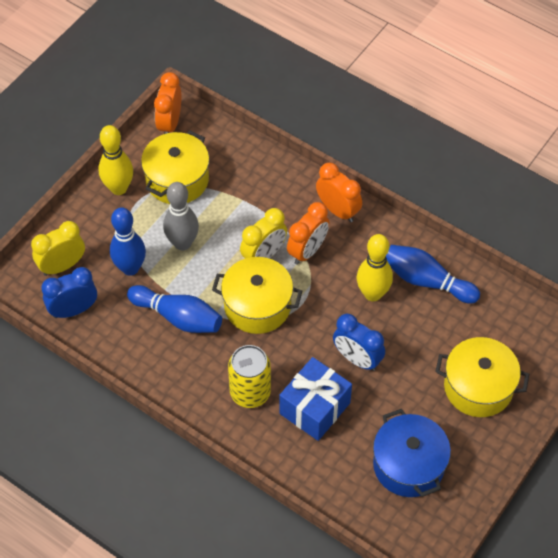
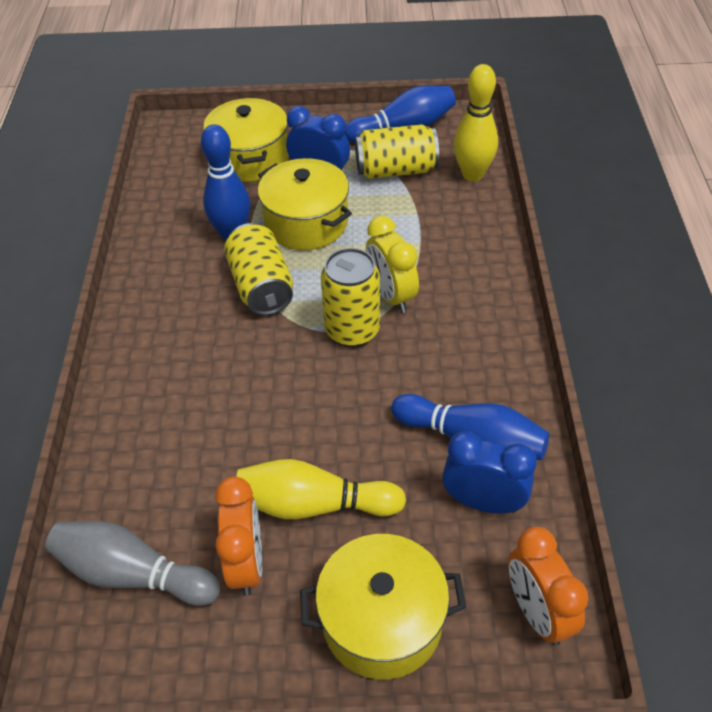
blue gift: 1 -> 0
blue pot: 1 -> 0
orange clock: 3 -> 2
yellow can: 1 -> 3
yellow clock: 2 -> 1

